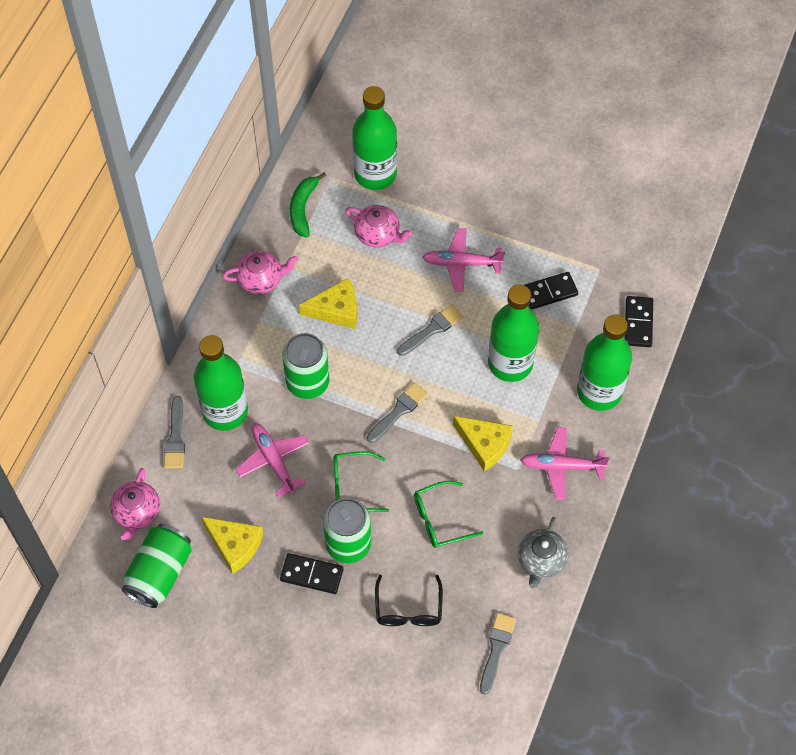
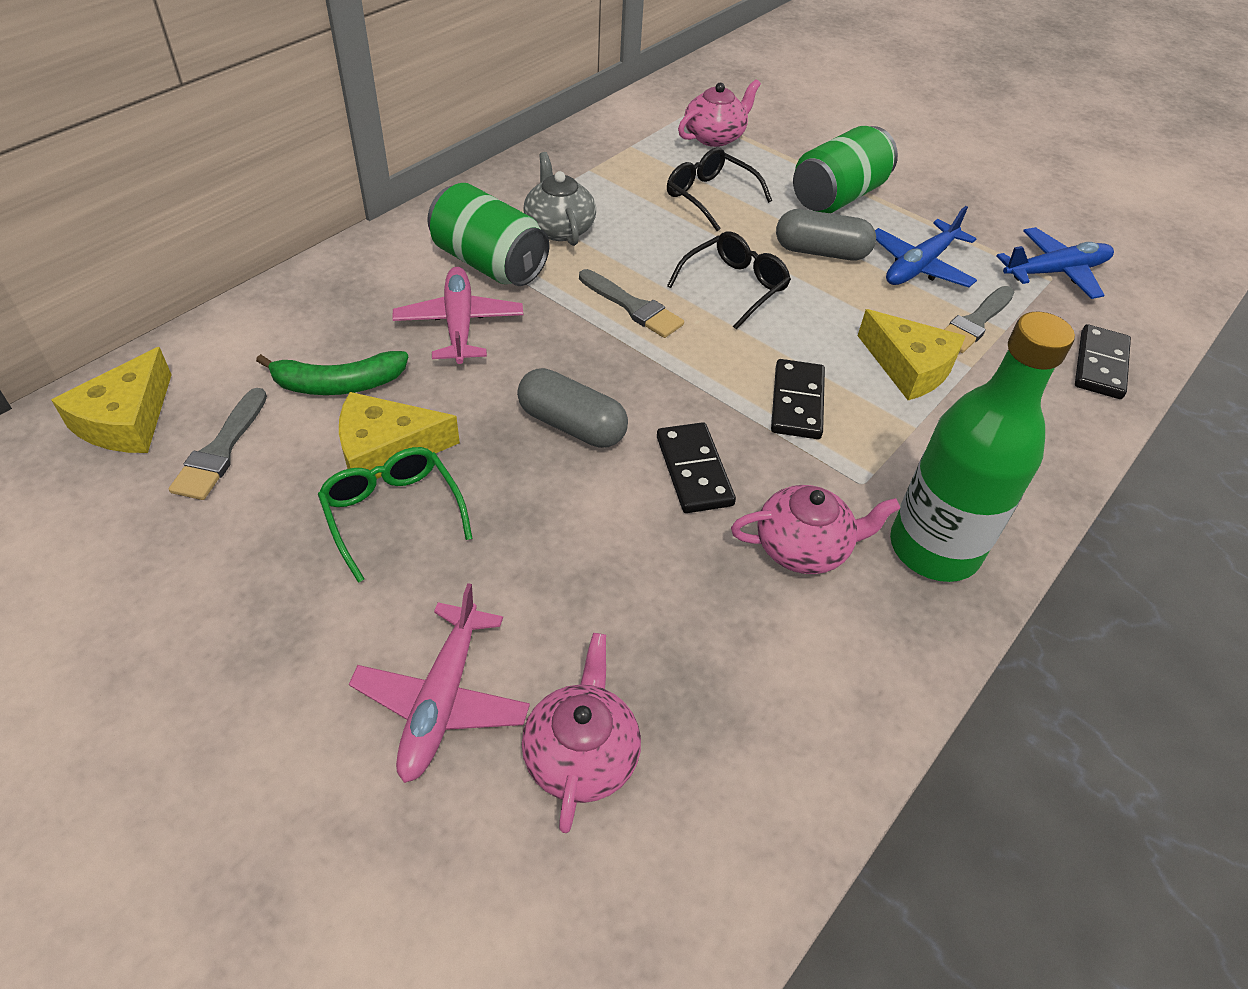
black glasses: 1 -> 2
blue plane: 0 -> 2
green bottle: 4 -> 1
green can: 3 -> 2
green glasses: 2 -> 1
grey brush: 4 -> 3
grey capsule: 0 -> 2
pink plane: 3 -> 2

